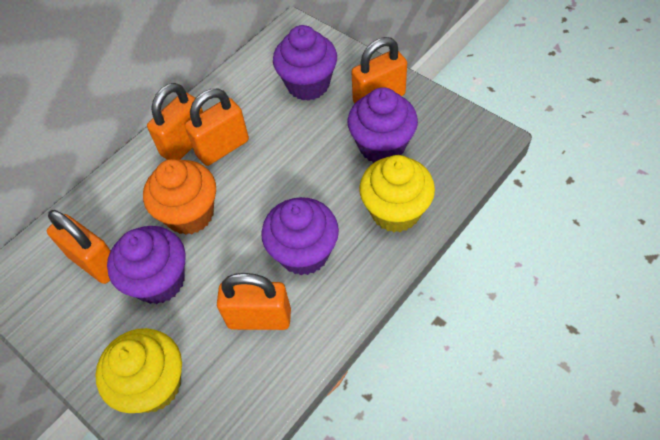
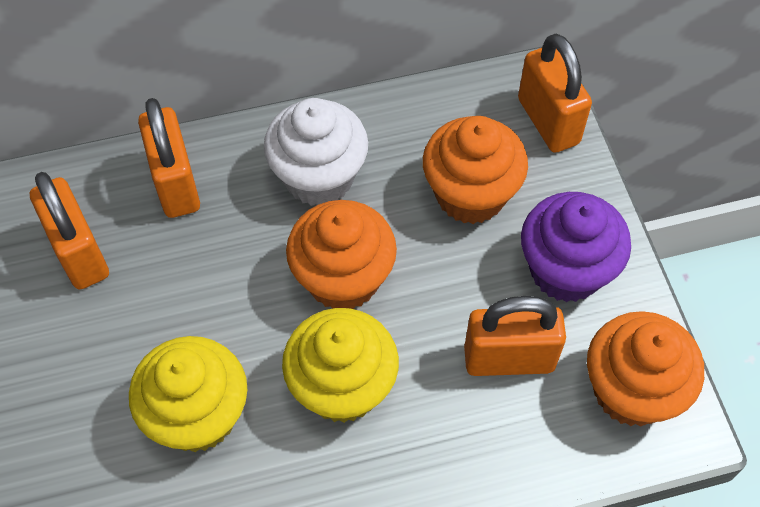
orange cupcake: 1 -> 3
orange padlock: 5 -> 4
purple cupcake: 4 -> 1
white cupcake: 0 -> 1

